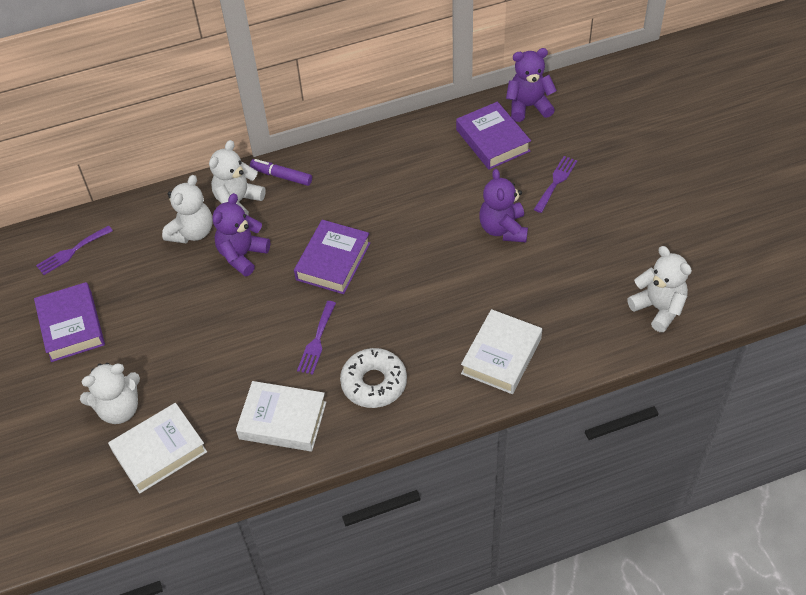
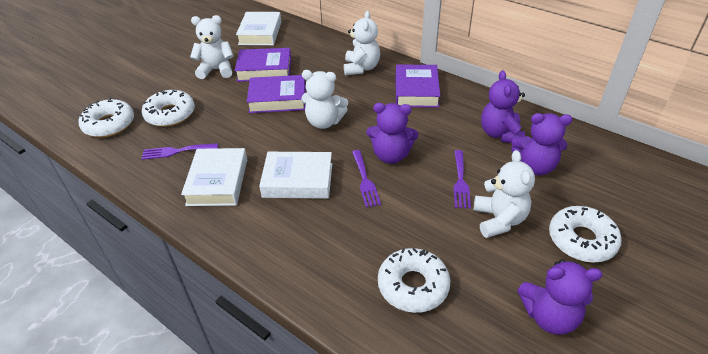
purple marker: 1 -> 0
purple teddy bear: 3 -> 4
white donut: 1 -> 4

